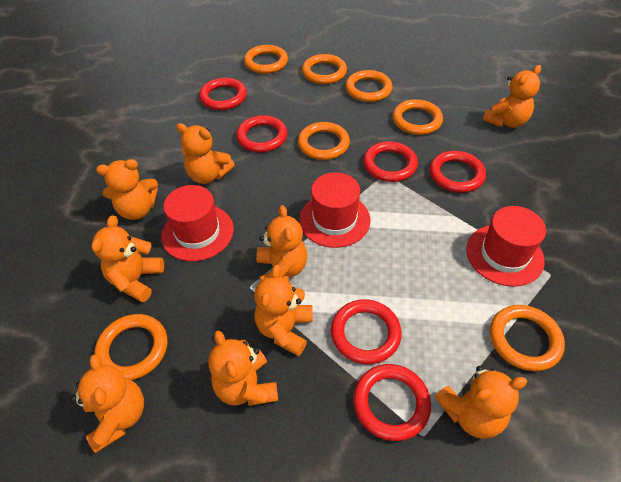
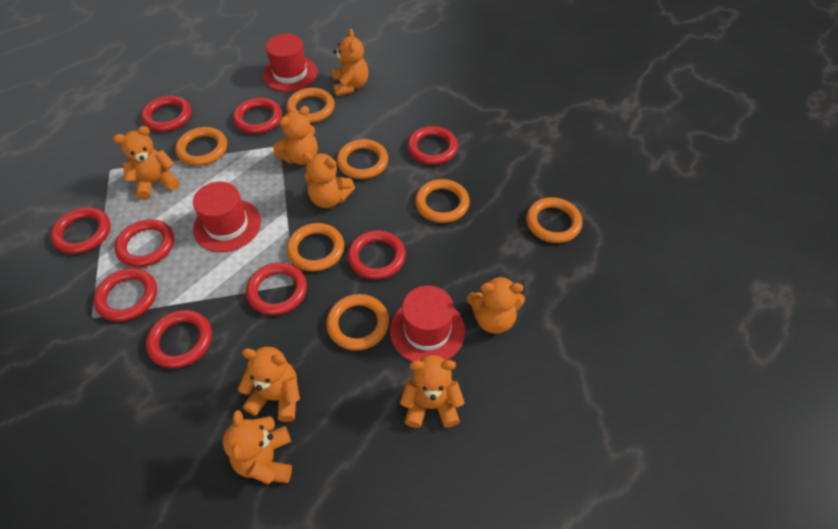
orange teddy bear: 9 -> 8
red ring: 6 -> 9

